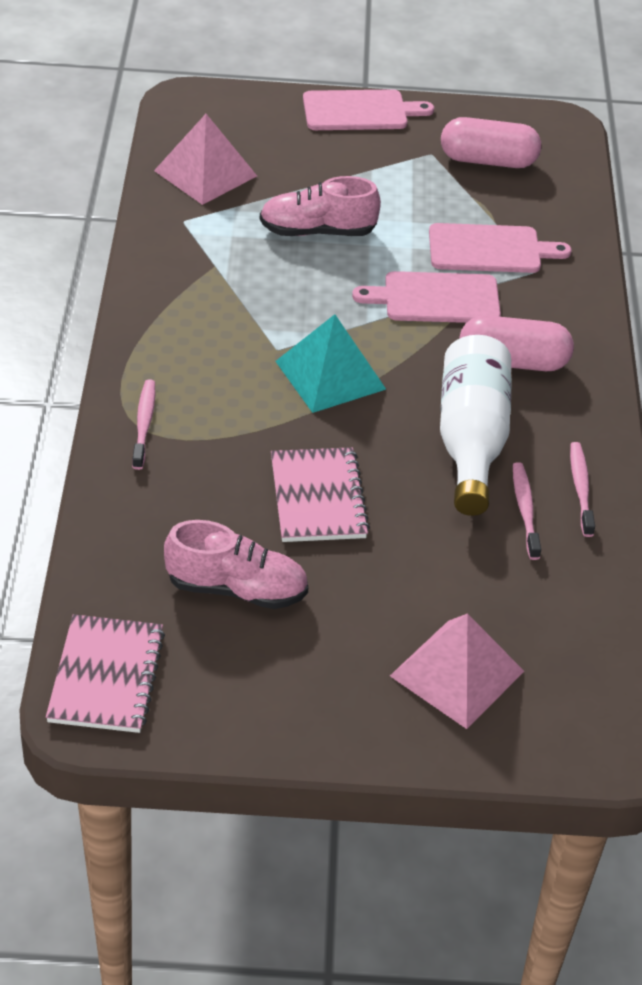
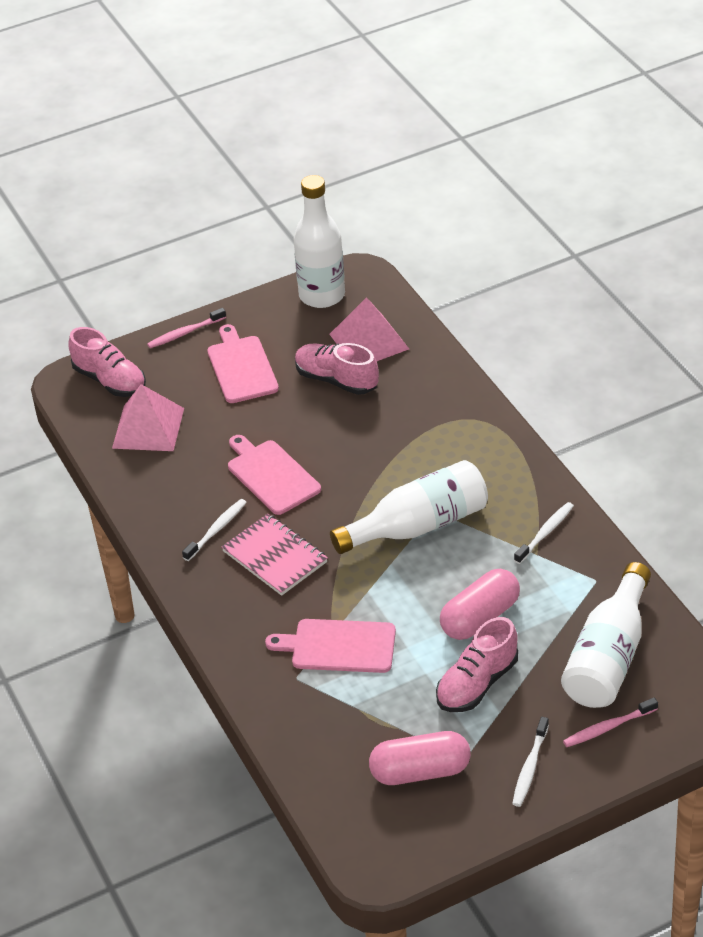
pink notebook: 2 -> 1
pink shoe: 2 -> 3
pink toothbrush: 3 -> 2
turquoise pyramid: 1 -> 0
white bottle: 1 -> 3
white toothbrush: 0 -> 3

